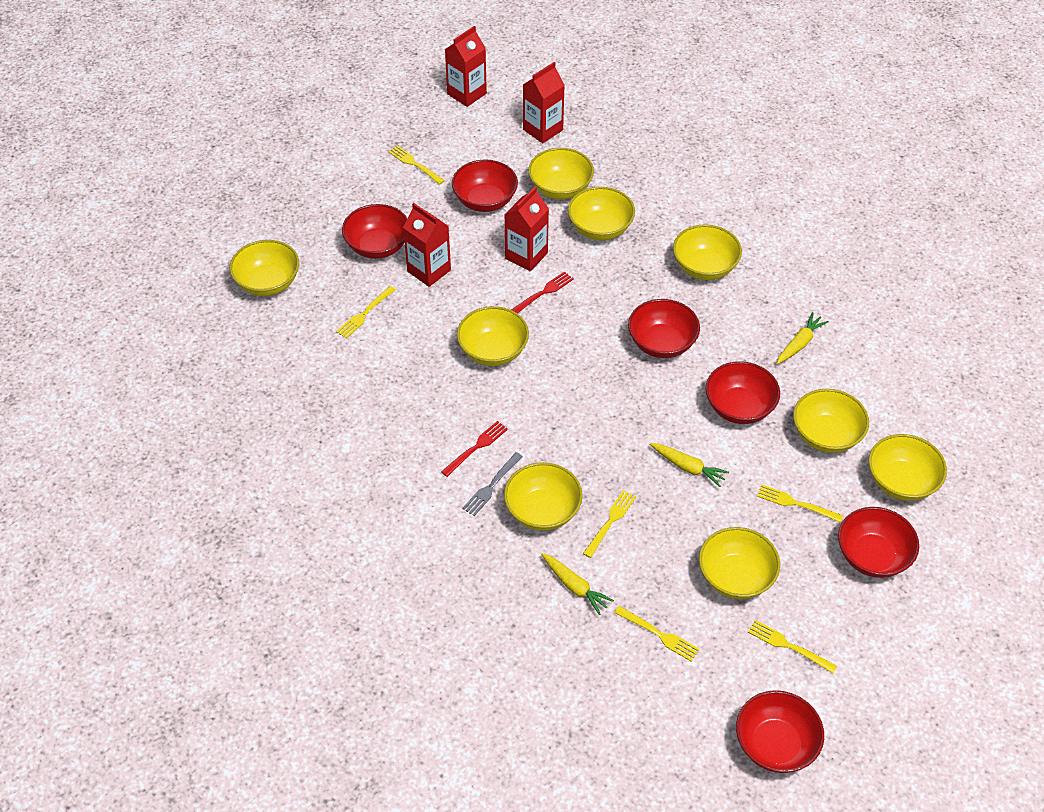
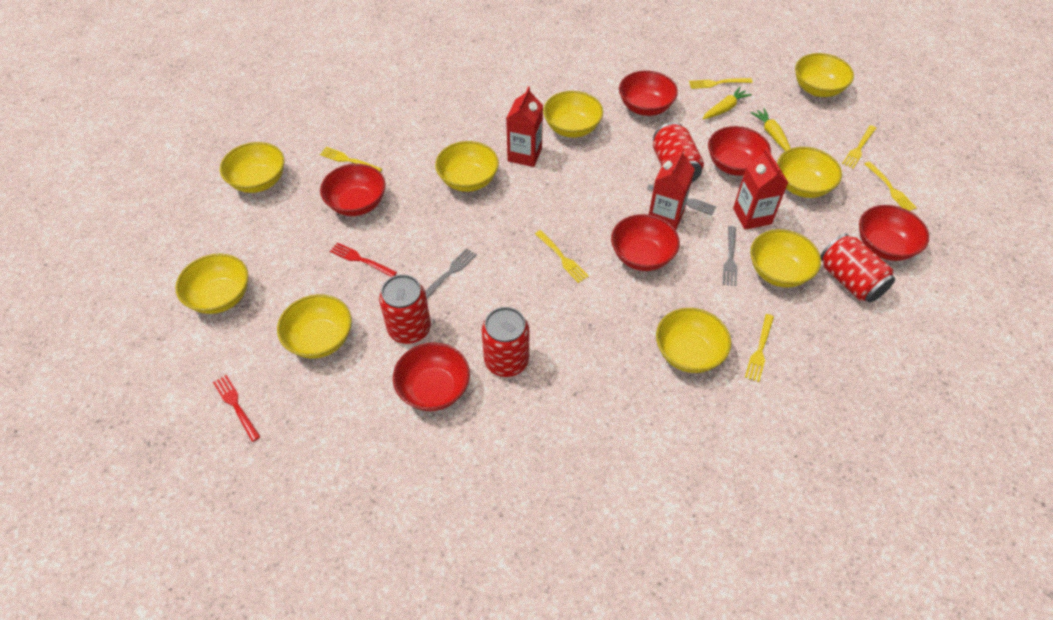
grey fork: 1 -> 3
red can: 0 -> 4
red carton: 4 -> 3
yellow carrot: 3 -> 2

